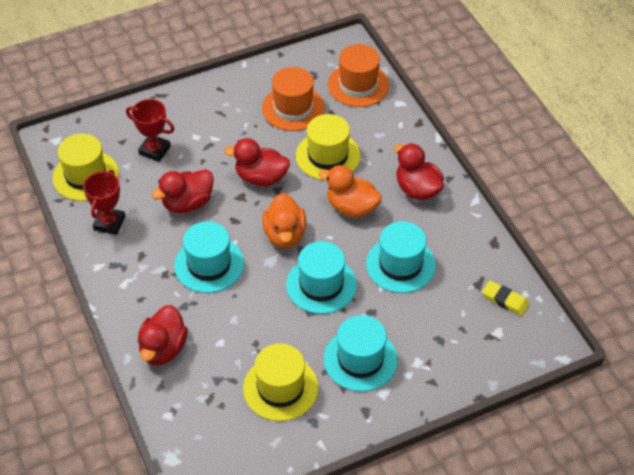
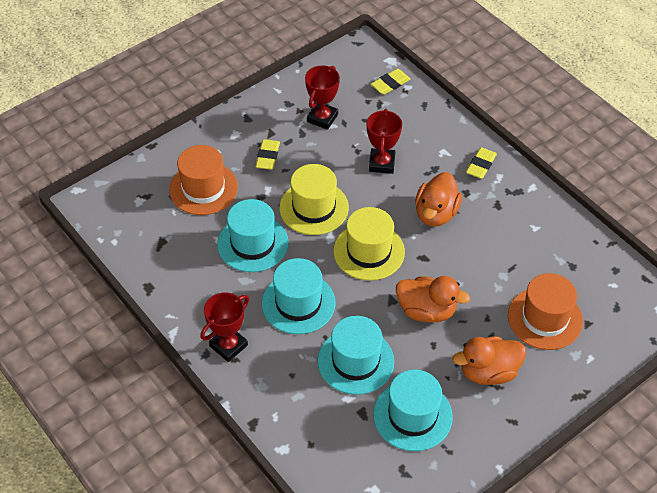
orange duck: 2 -> 3
red duck: 4 -> 0
red trophy: 2 -> 3
yellow eraser: 1 -> 3
yellow hat: 3 -> 2

